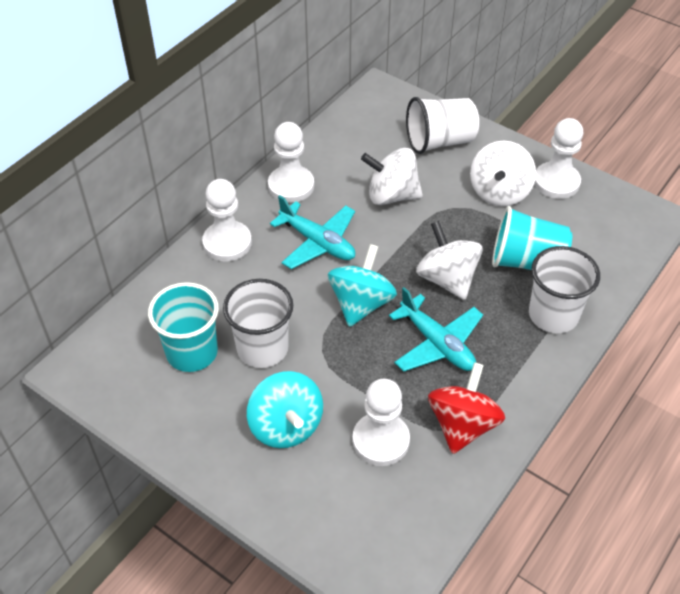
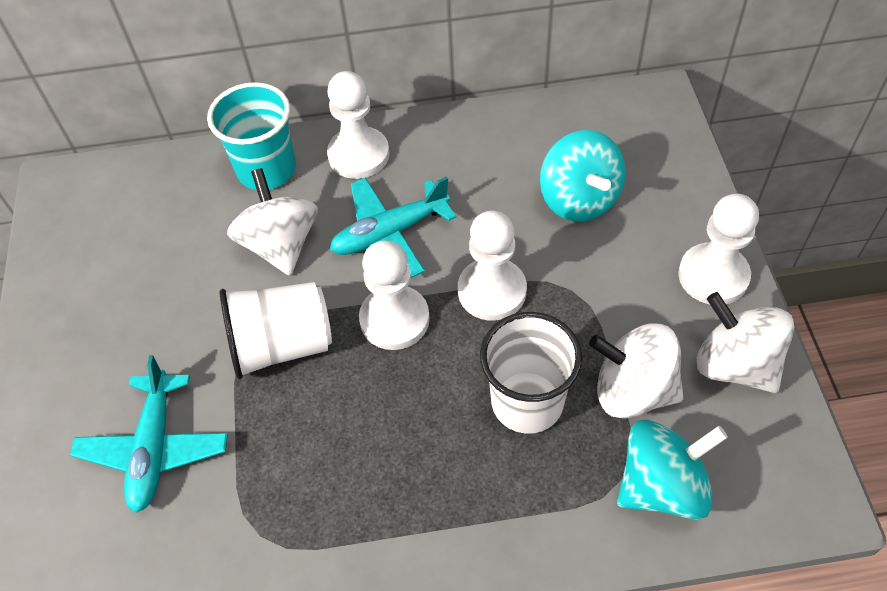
red spinning top: 1 -> 0
turquoise cup: 2 -> 1
white cup: 3 -> 2

